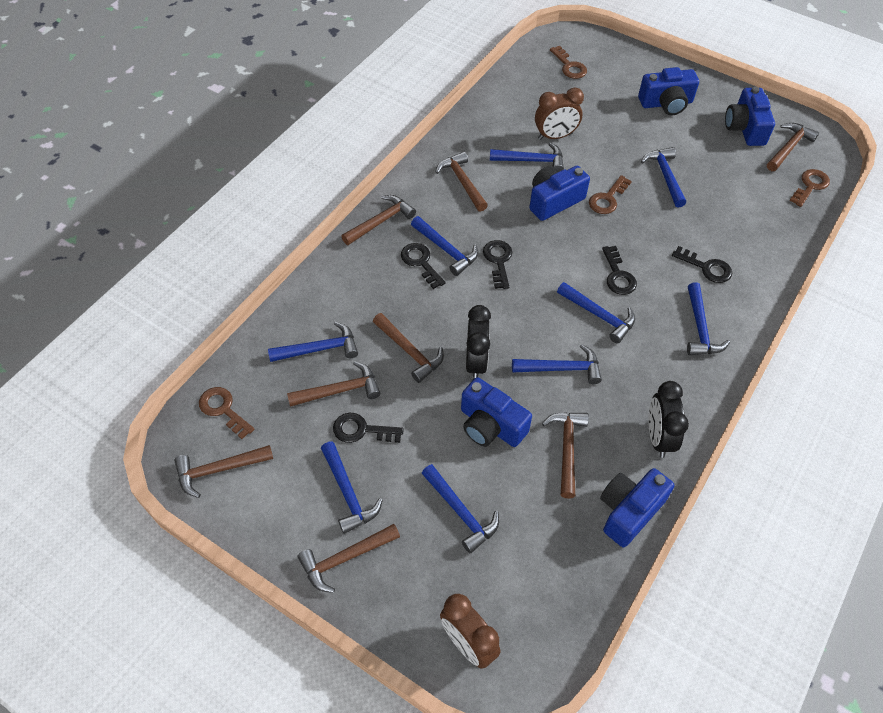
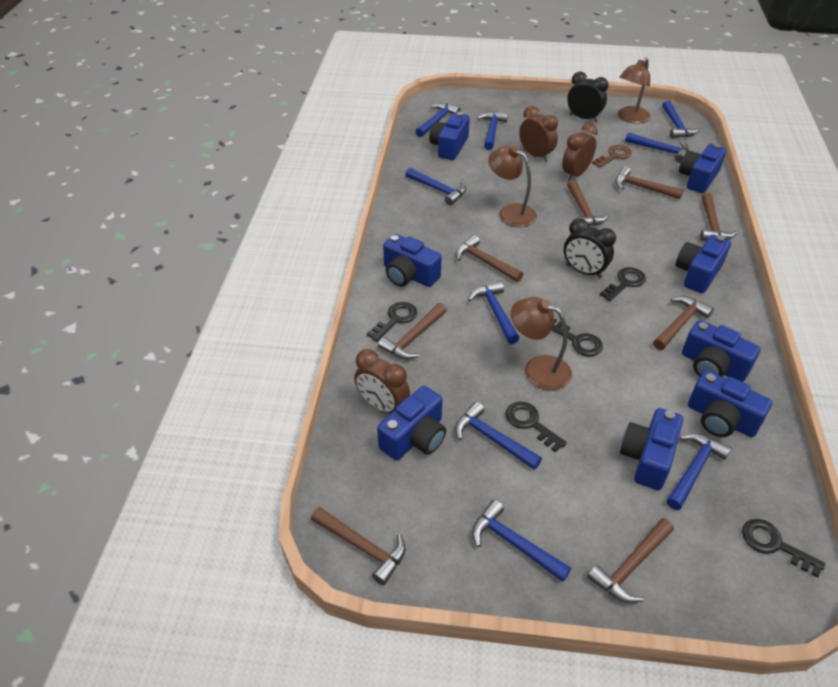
blue camera: 5 -> 8
brown clock: 2 -> 3
brown key: 4 -> 1
brown lamp: 0 -> 3

